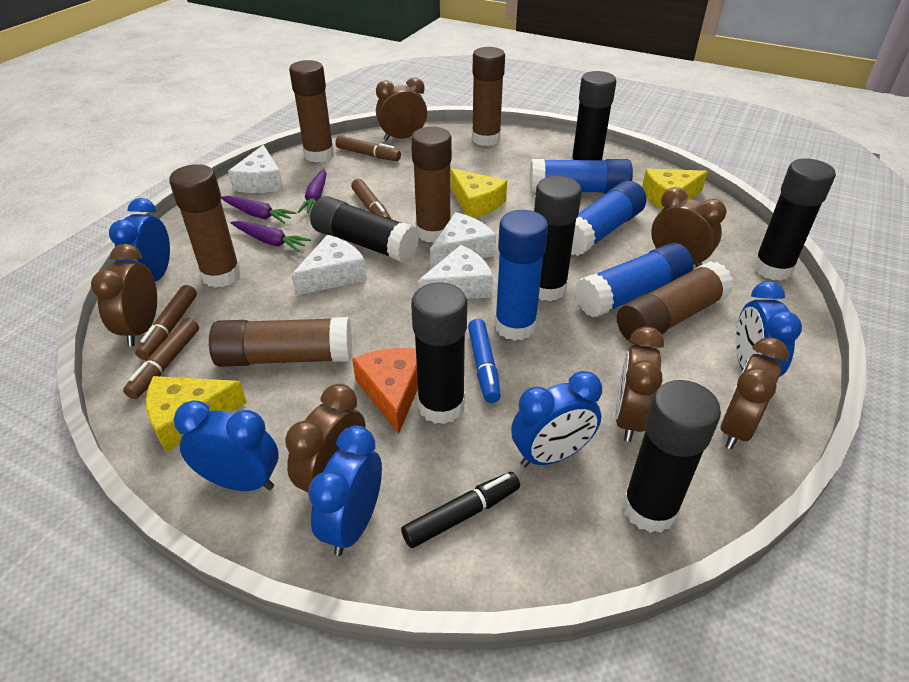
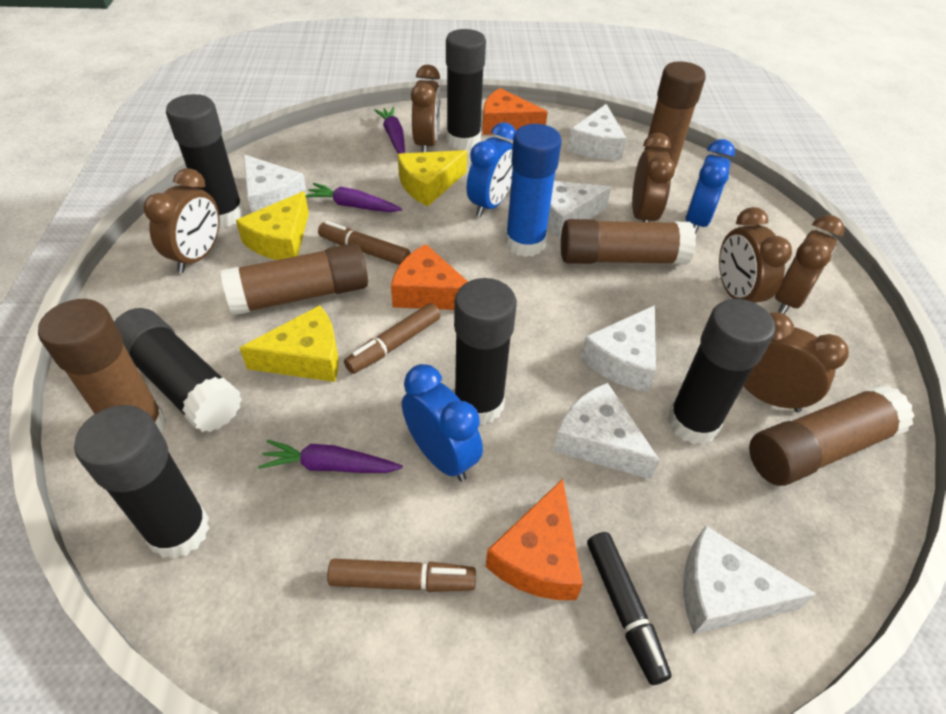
blue clock: 5 -> 3
blue glue stick: 4 -> 1
blue marker: 1 -> 0
brown glue stick: 6 -> 5
brown marker: 4 -> 3
orange cheese: 1 -> 3
white cheese: 4 -> 6

